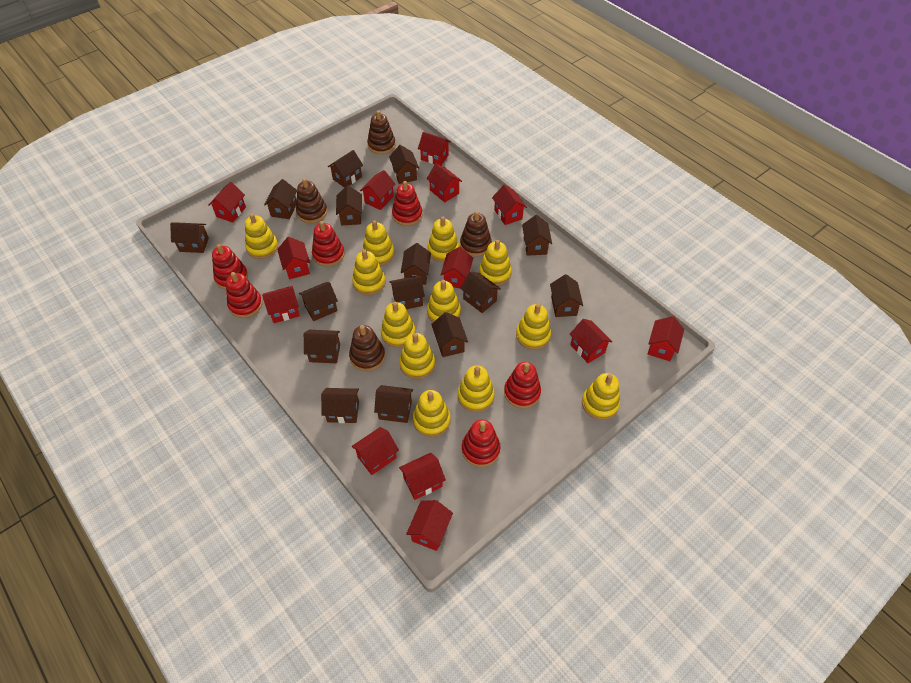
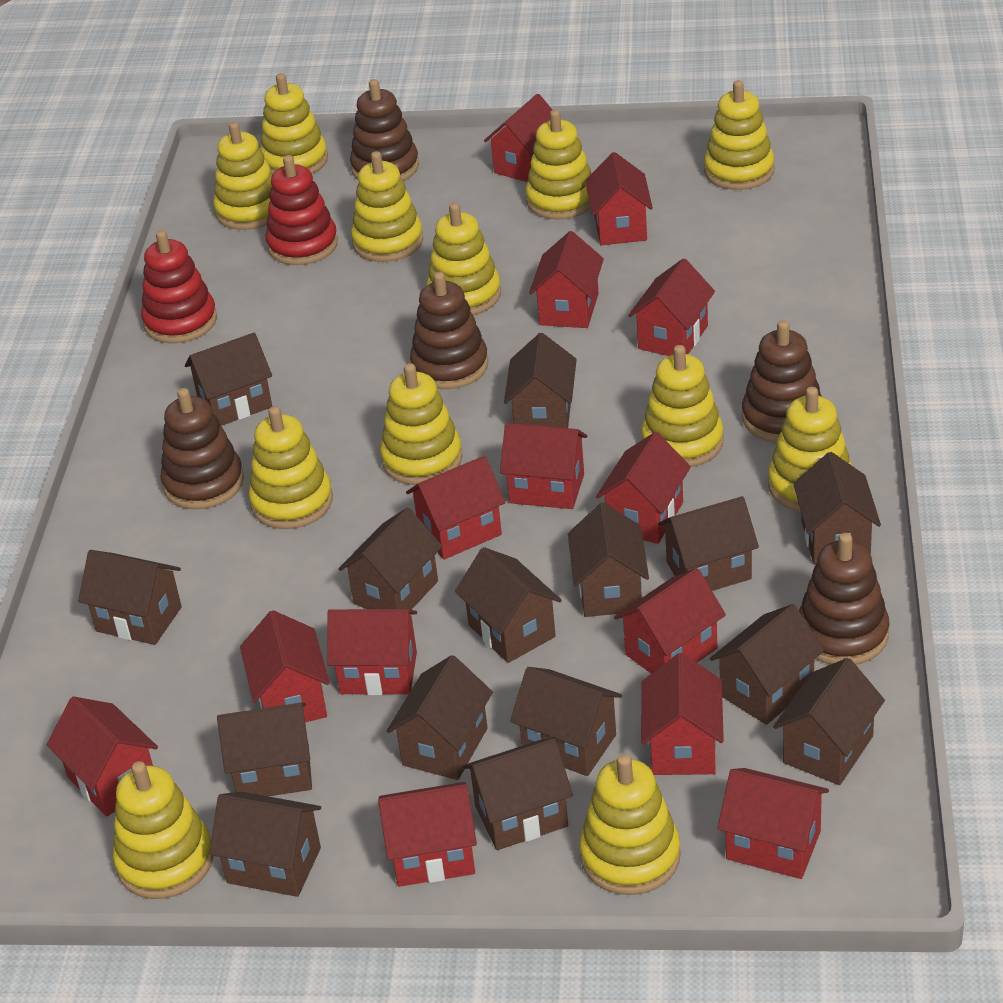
brown stacking toy: 4 -> 5
red house: 13 -> 14
red stacking toy: 6 -> 2

